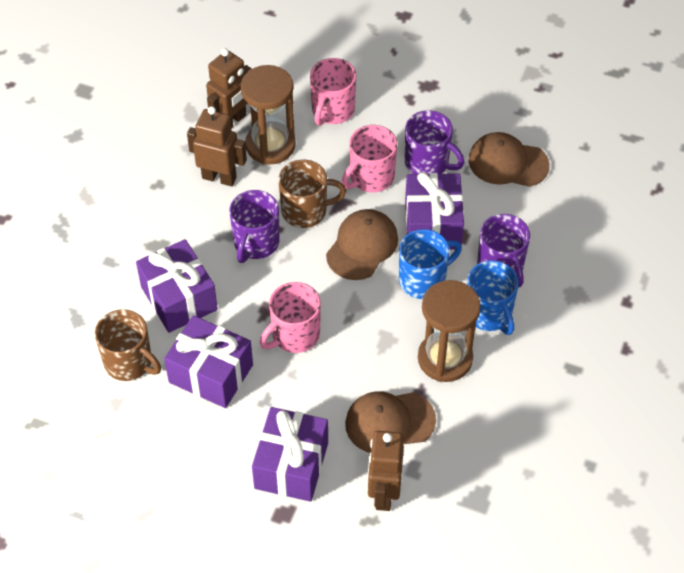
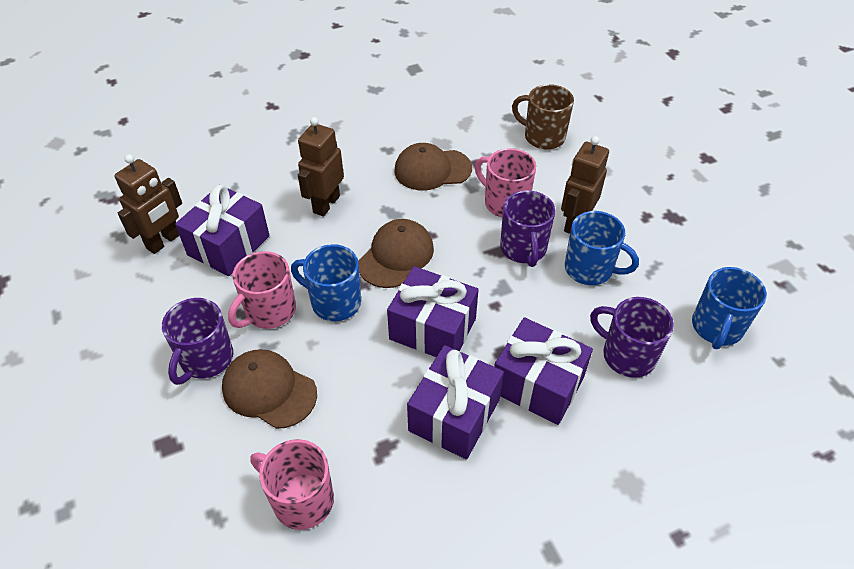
blue mug: 2 -> 3
brown hourglass: 2 -> 0
brown mug: 2 -> 1

